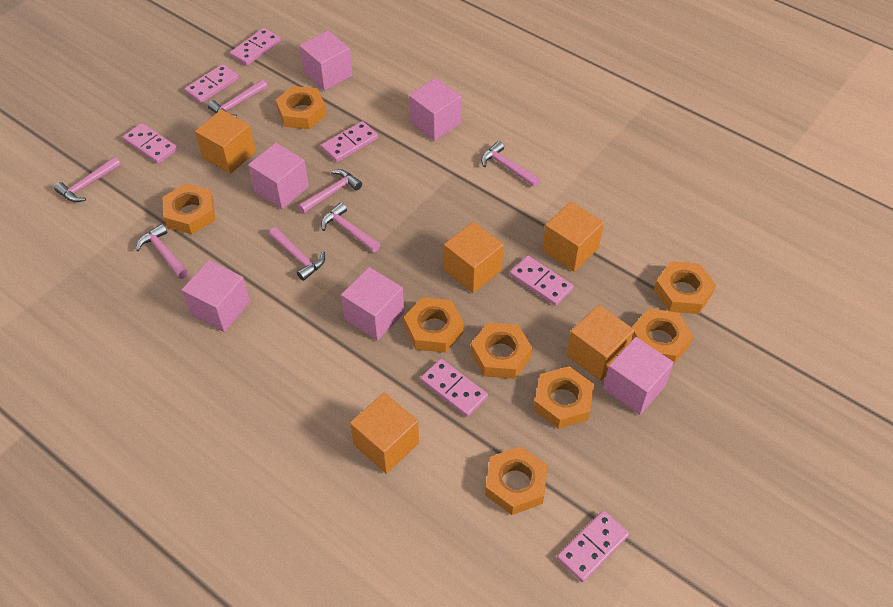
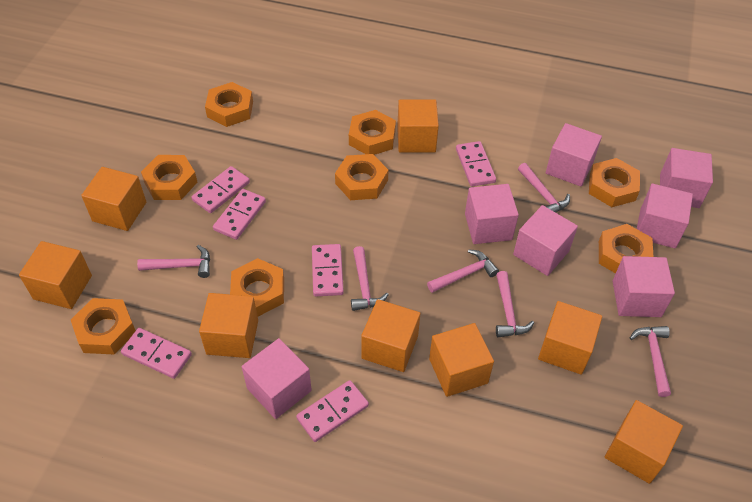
orange cube: 5 -> 8
pink cube: 6 -> 7
pink domino: 7 -> 6
pink hammer: 7 -> 6

